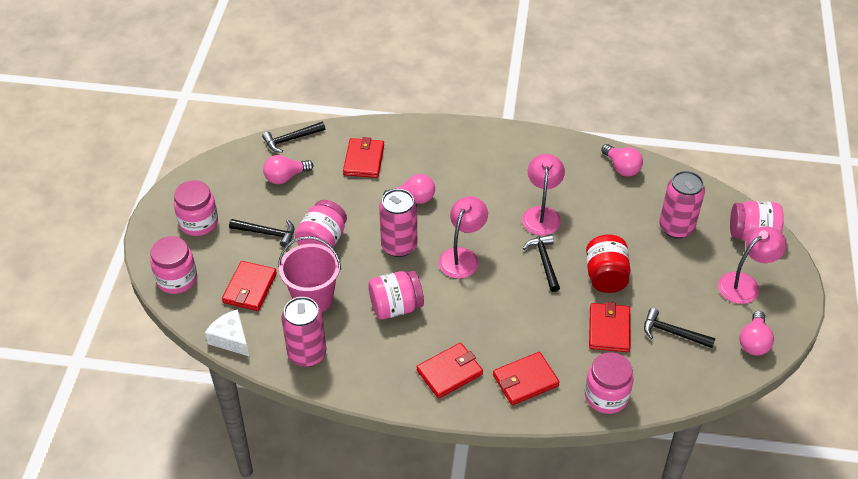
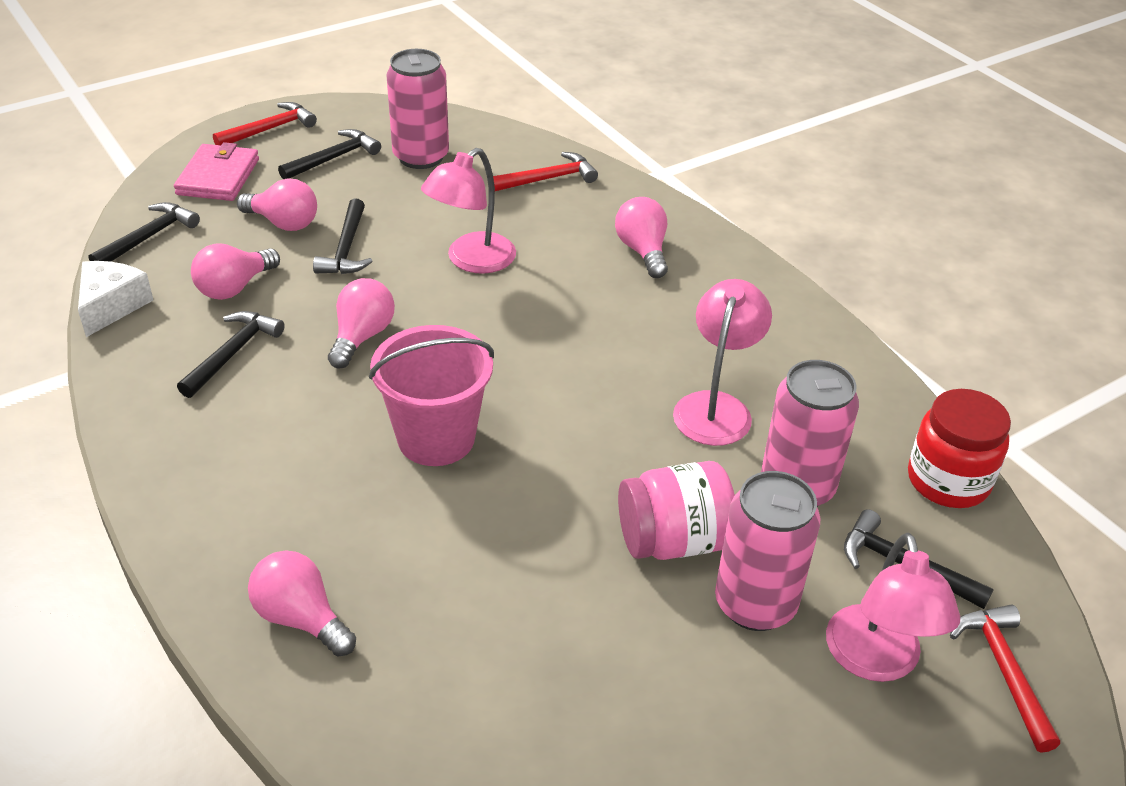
black hammer: 4 -> 5
pink jar: 6 -> 1
pink light bulb: 4 -> 5
pink wallet: 0 -> 1
red hammer: 0 -> 3
red wallet: 5 -> 0

